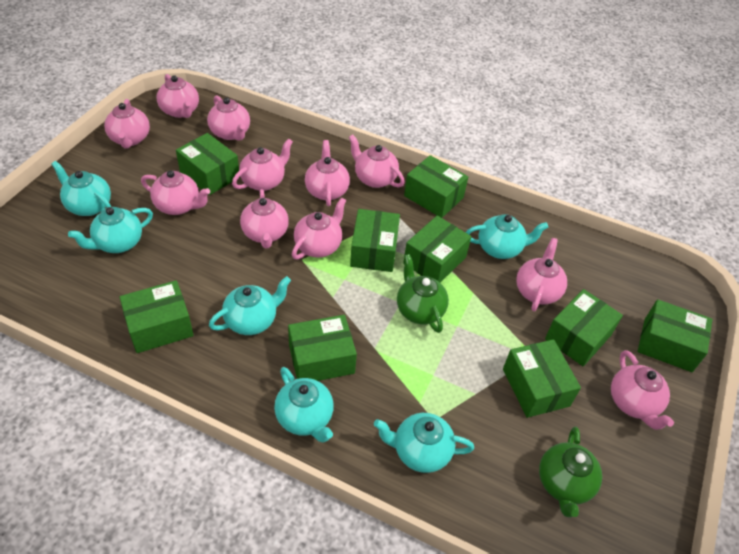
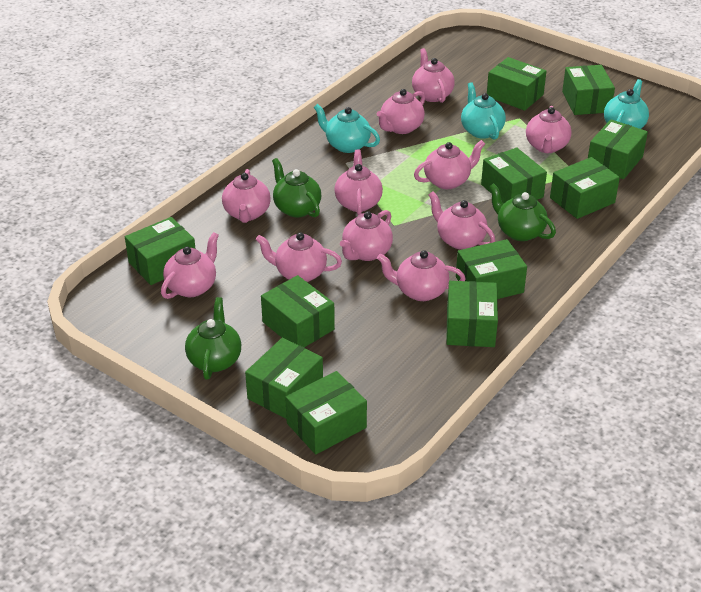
green box: 9 -> 11
green teapot: 2 -> 3
turquoise teapot: 6 -> 3

